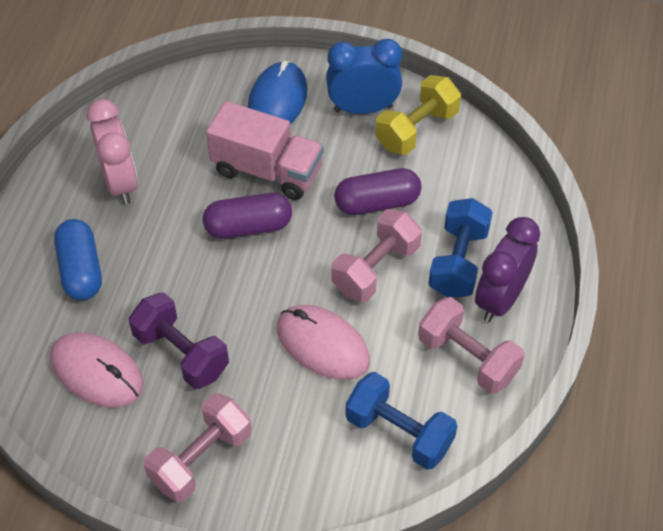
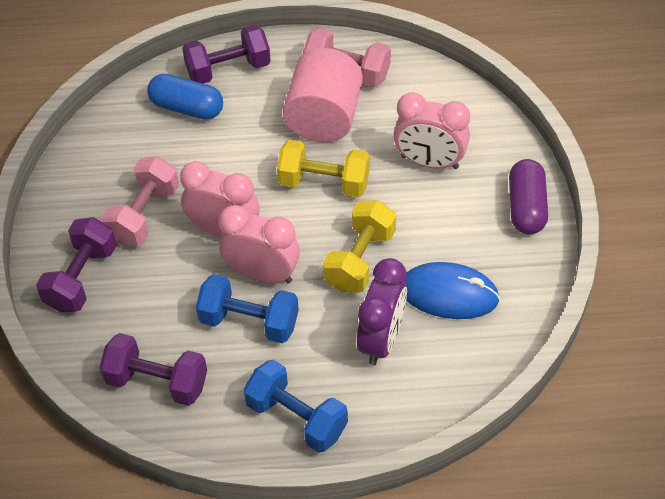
blue clock: 1 -> 0
pink clock: 1 -> 3
pink cylinder: 0 -> 1
pink dumbbell: 3 -> 2
pink mouse: 2 -> 0
pink truck: 1 -> 0
purple capsule: 2 -> 1
purple dumbbell: 1 -> 3
yellow dumbbell: 1 -> 2

